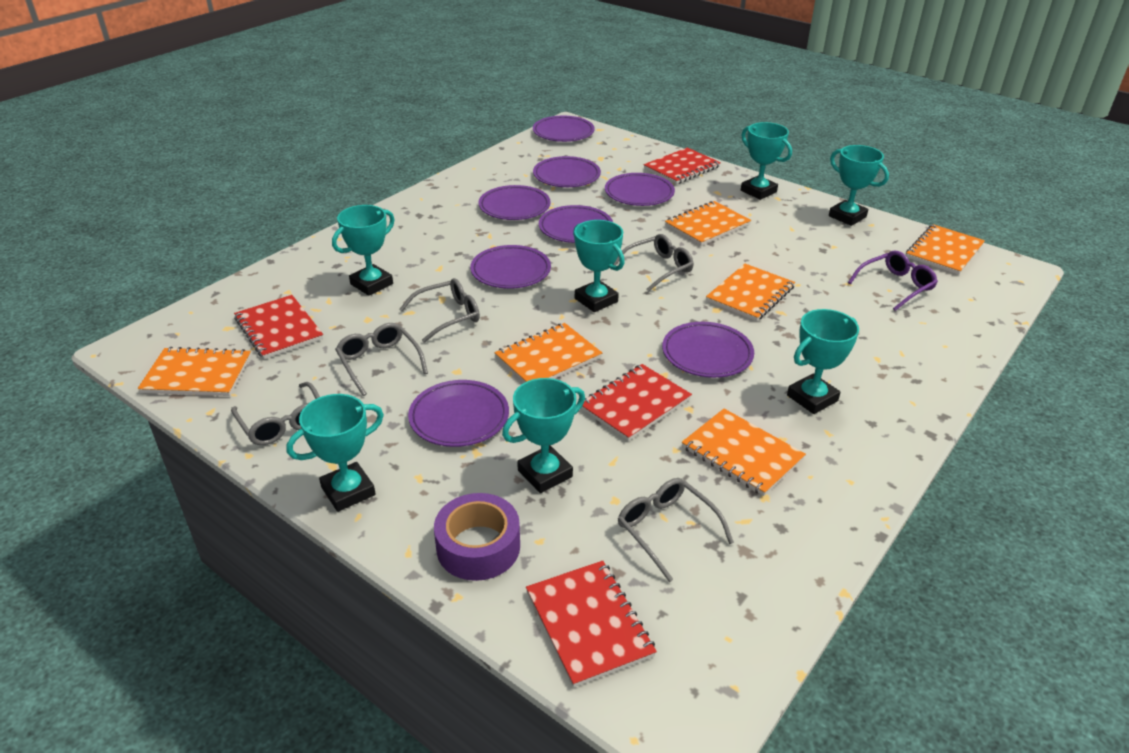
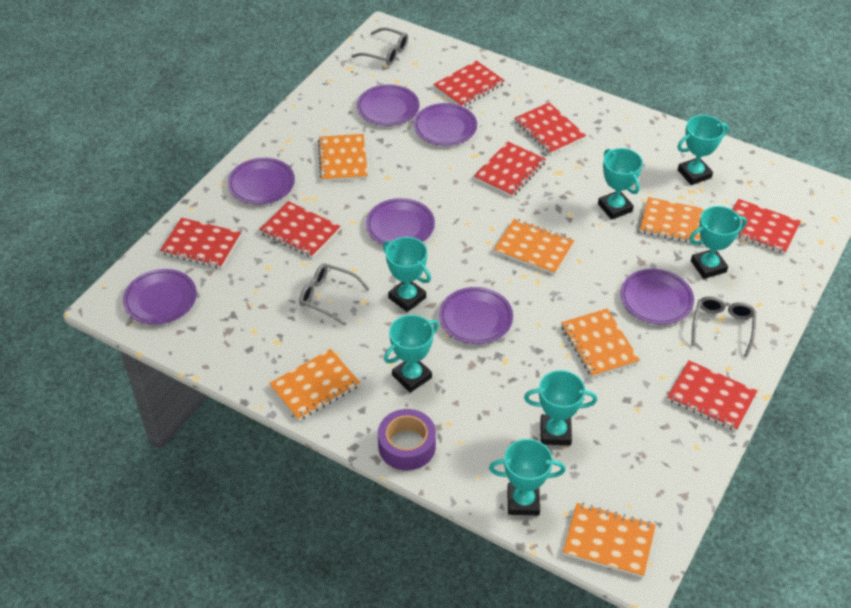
grey glasses: 5 -> 3
purple glasses: 1 -> 0
purple plate: 8 -> 7
red notebook: 4 -> 7

